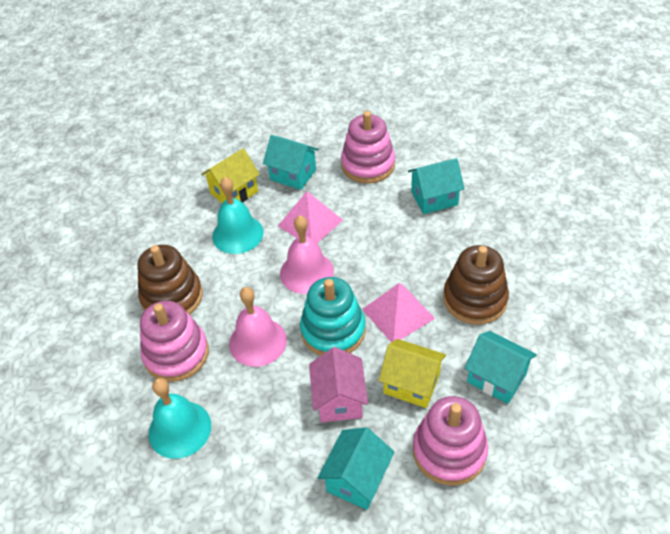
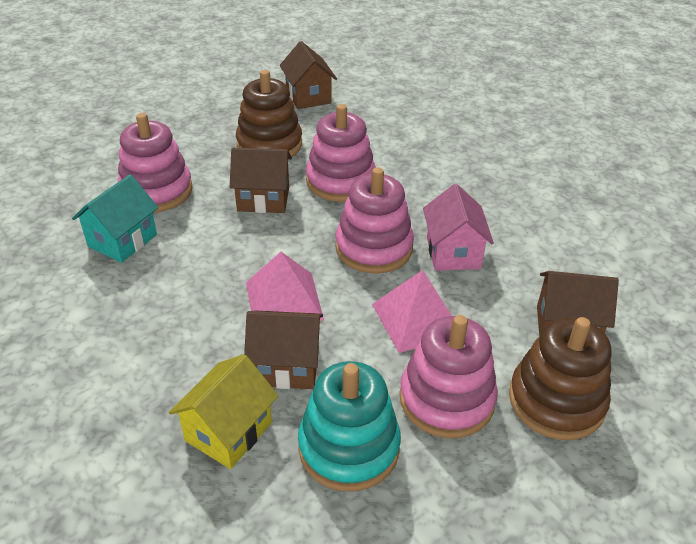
brown house: 0 -> 4
pink bell: 2 -> 0
pink stacking toy: 3 -> 4
turquoise bell: 2 -> 0
turquoise house: 4 -> 1
yellow house: 2 -> 1

